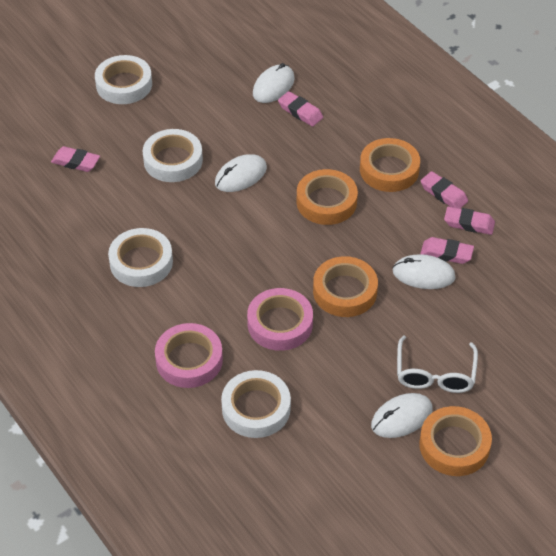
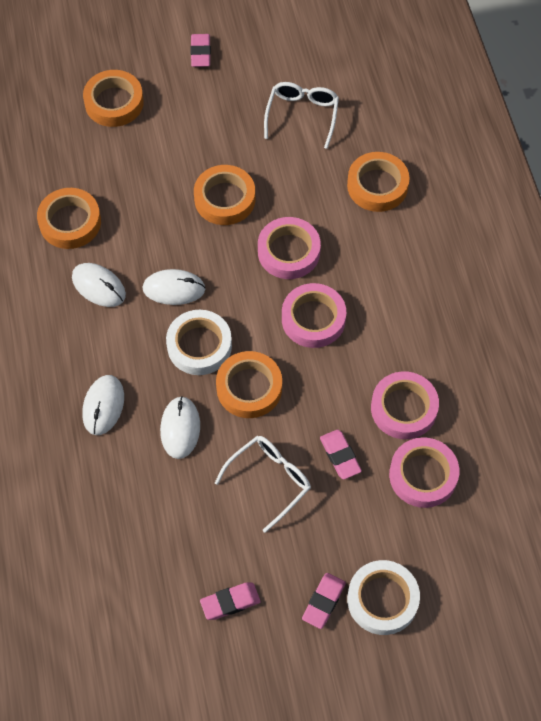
orange tape: 4 -> 5
pink eraser: 5 -> 4
pink tape: 2 -> 4
white glasses: 1 -> 2
white tape: 4 -> 2

